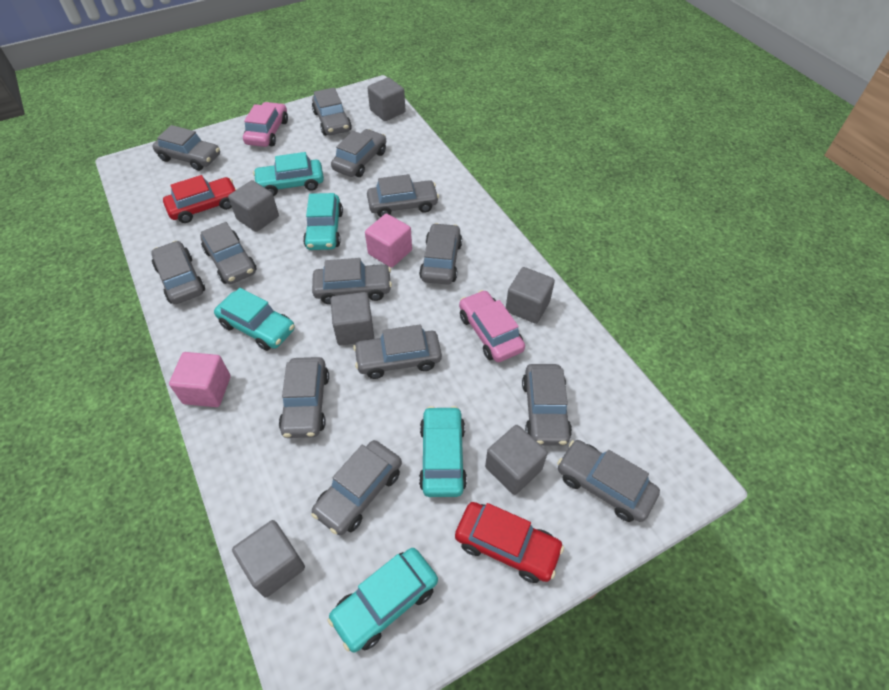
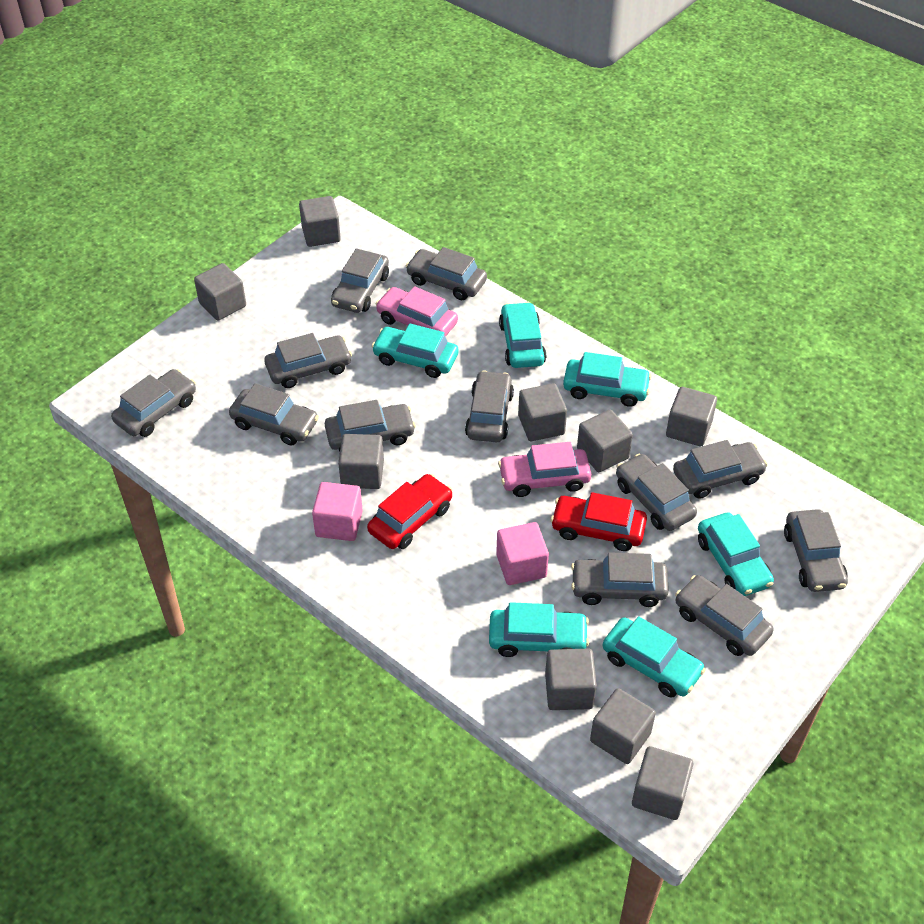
grey car: 13 -> 12
grey cube: 6 -> 9
turquoise car: 5 -> 6

